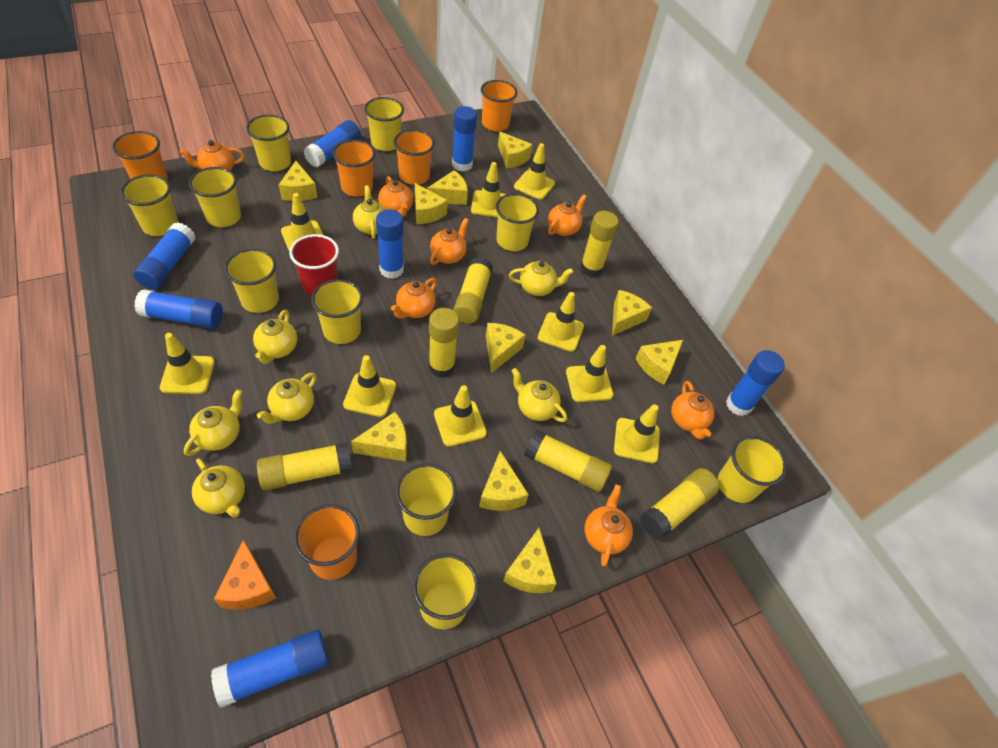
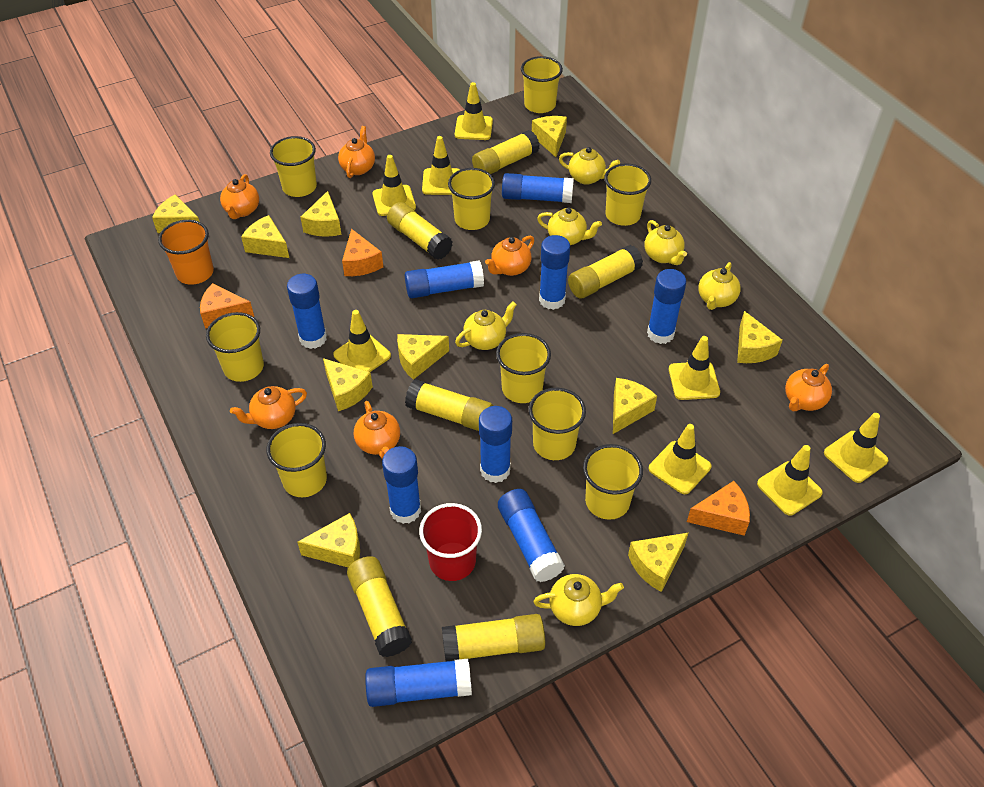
blue glue stick: 7 -> 9
orange cheese: 1 -> 3
orange cup: 5 -> 1
orange teapot: 7 -> 6
yellow cup: 10 -> 9
yellow teapot: 7 -> 6
yellow traffic cone: 9 -> 8

